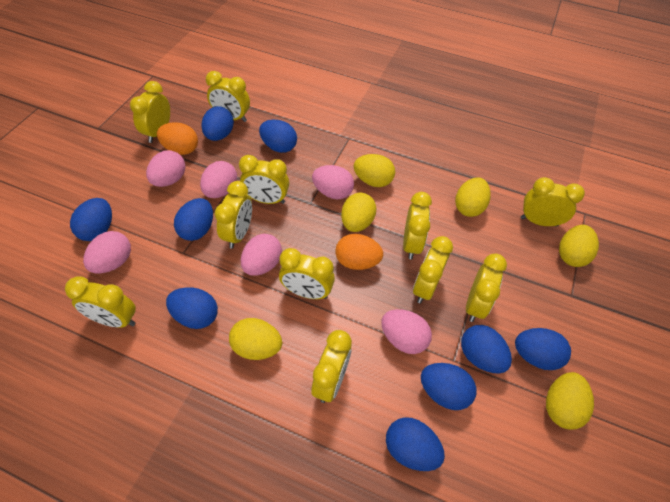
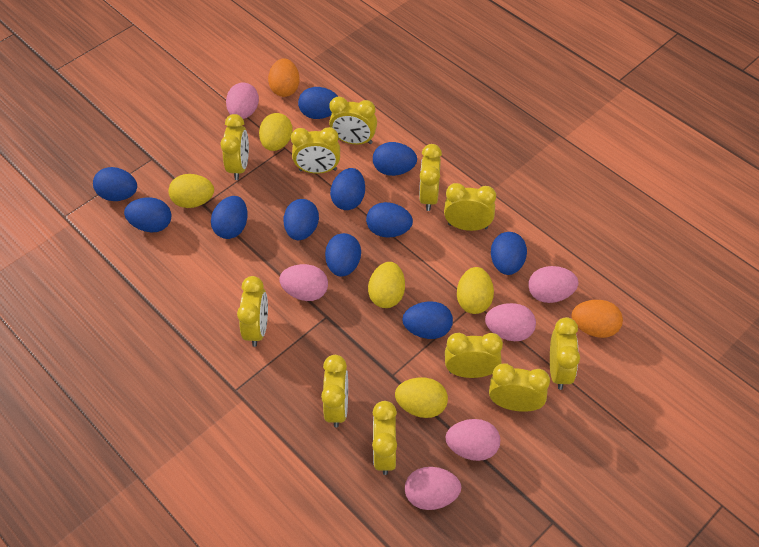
blue egg: 9 -> 11
yellow egg: 6 -> 5

